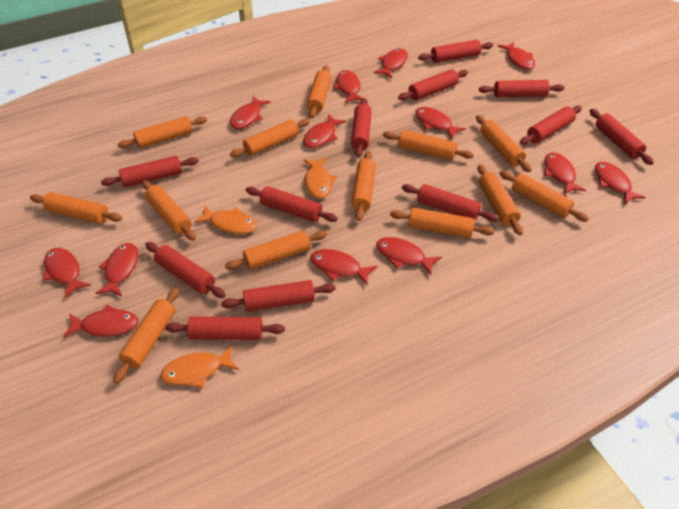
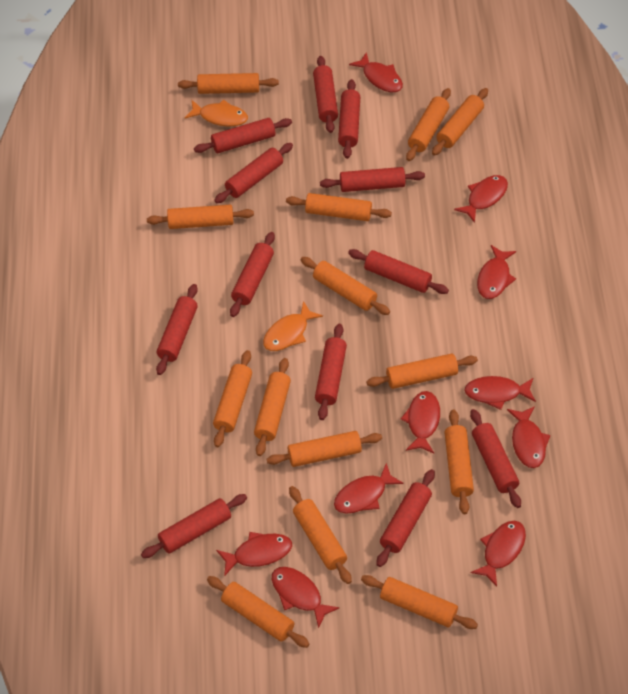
orange fish: 3 -> 2
orange rolling pin: 13 -> 14
red fish: 13 -> 10

